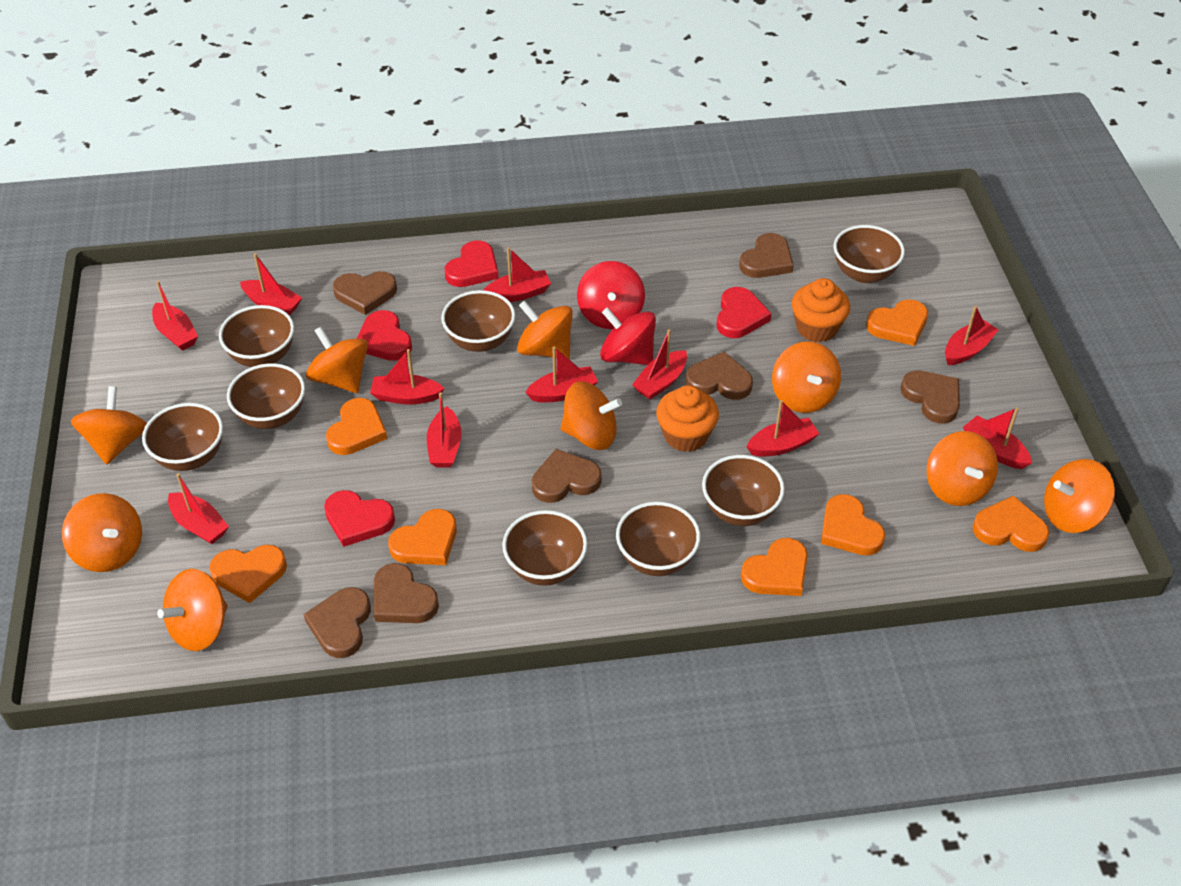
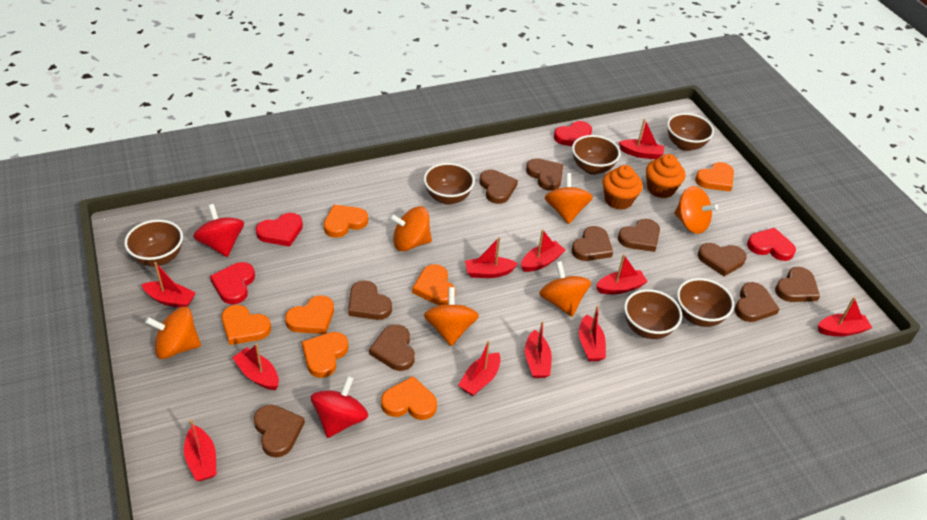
brown bowl: 8 -> 6
brown heart: 7 -> 10
orange spinning top: 9 -> 6

